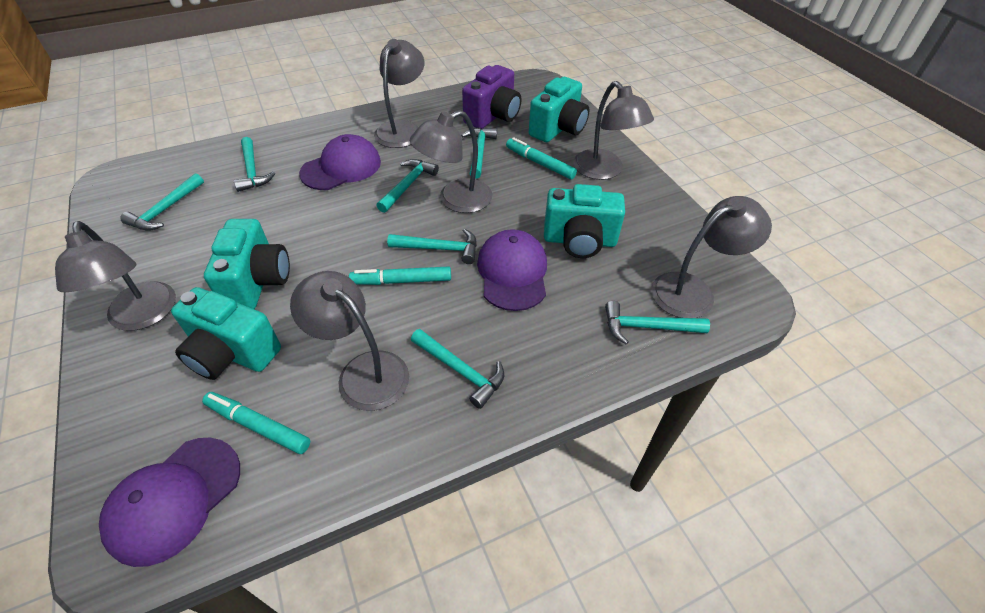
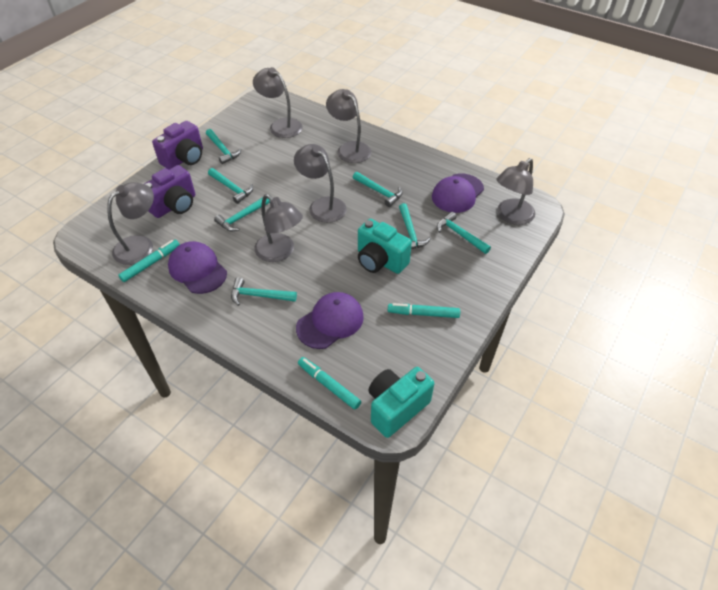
purple camera: 1 -> 2
turquoise camera: 4 -> 2

